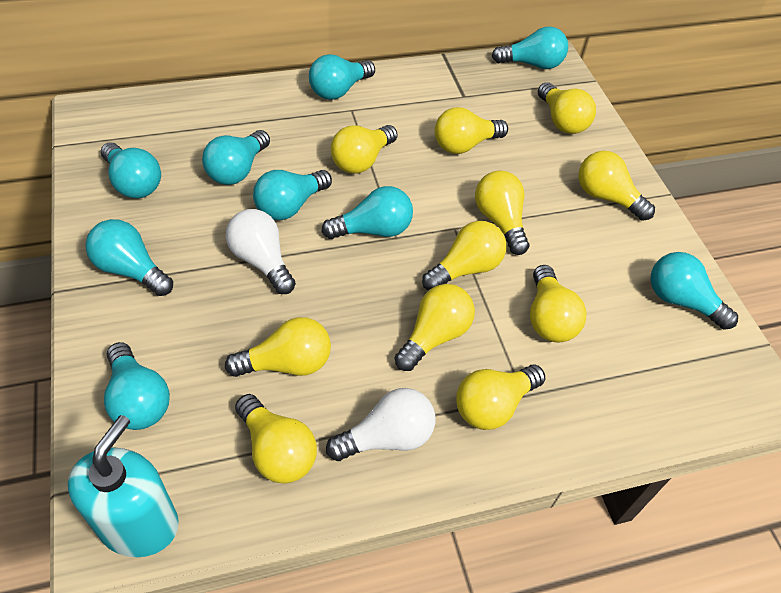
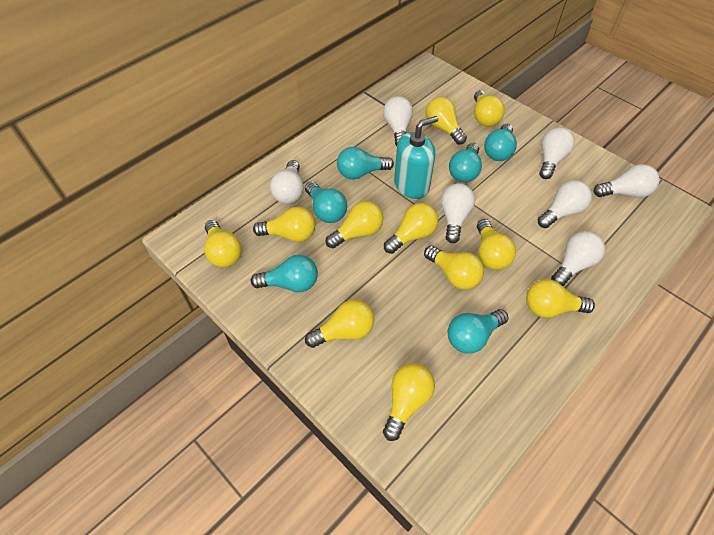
turquoise light bulb: 9 -> 6
white light bulb: 2 -> 7

